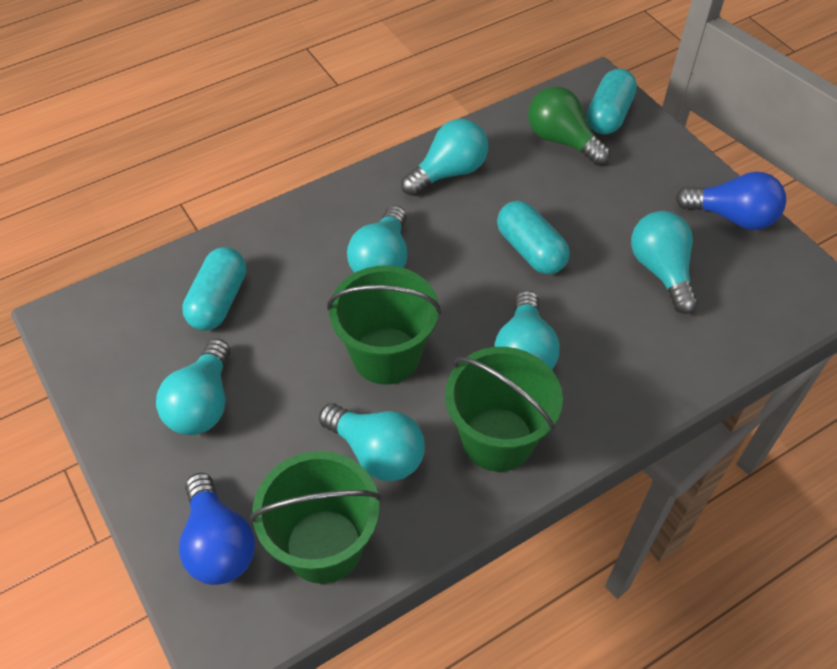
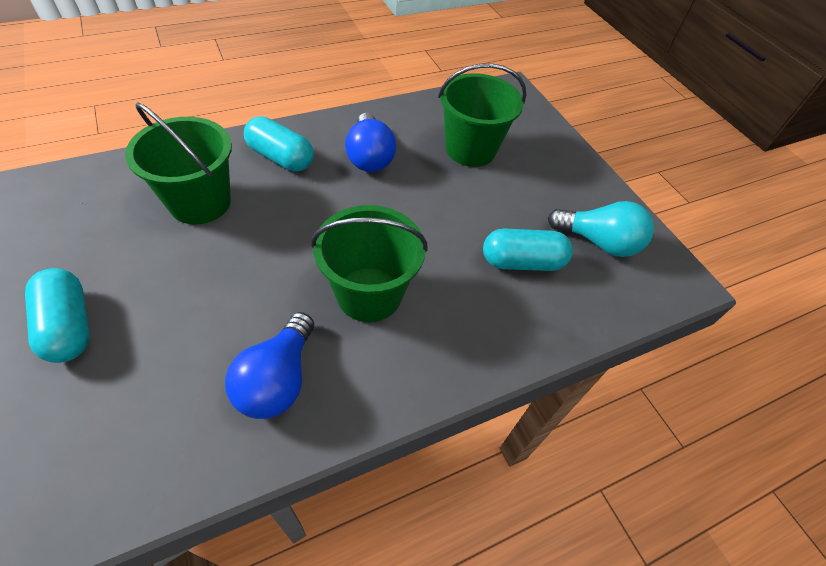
green light bulb: 1 -> 0
turquoise light bulb: 6 -> 1

